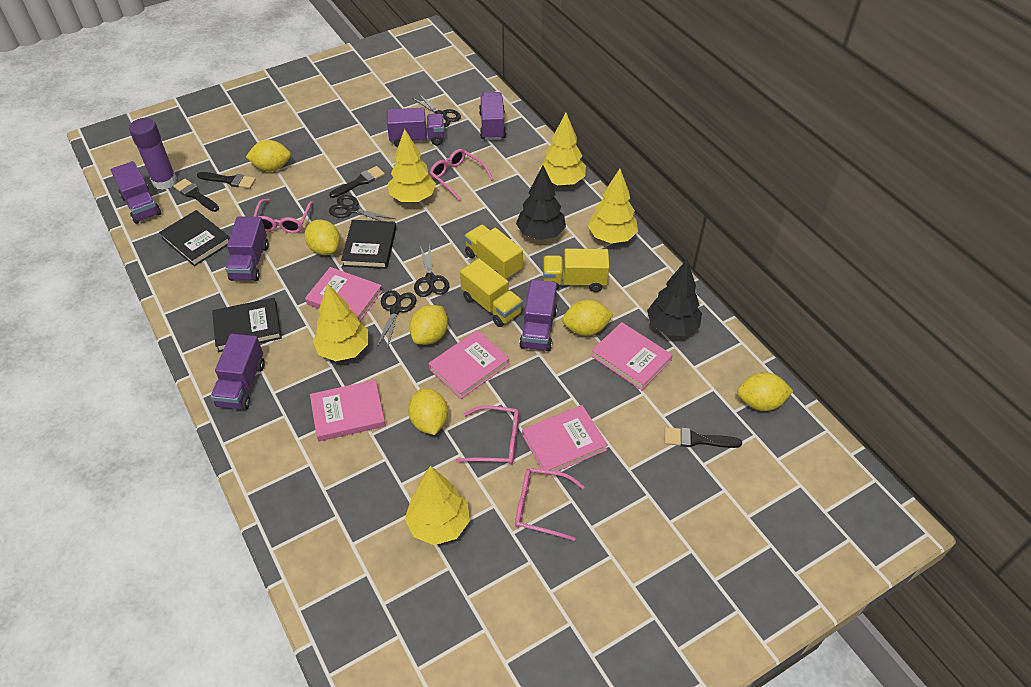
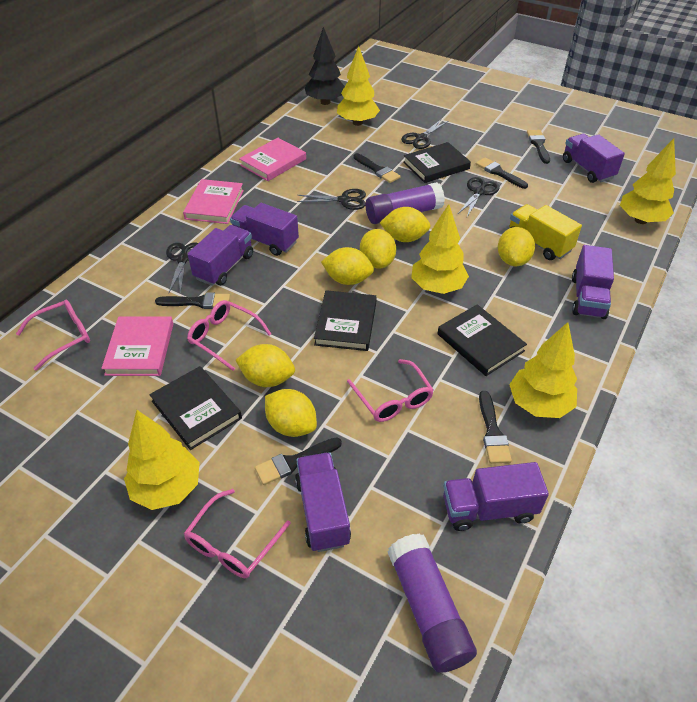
black book: 3 -> 4
black brush: 4 -> 6
black tree: 2 -> 1
pink book: 5 -> 3
purple glue stick: 1 -> 2
yellow truck: 3 -> 1

